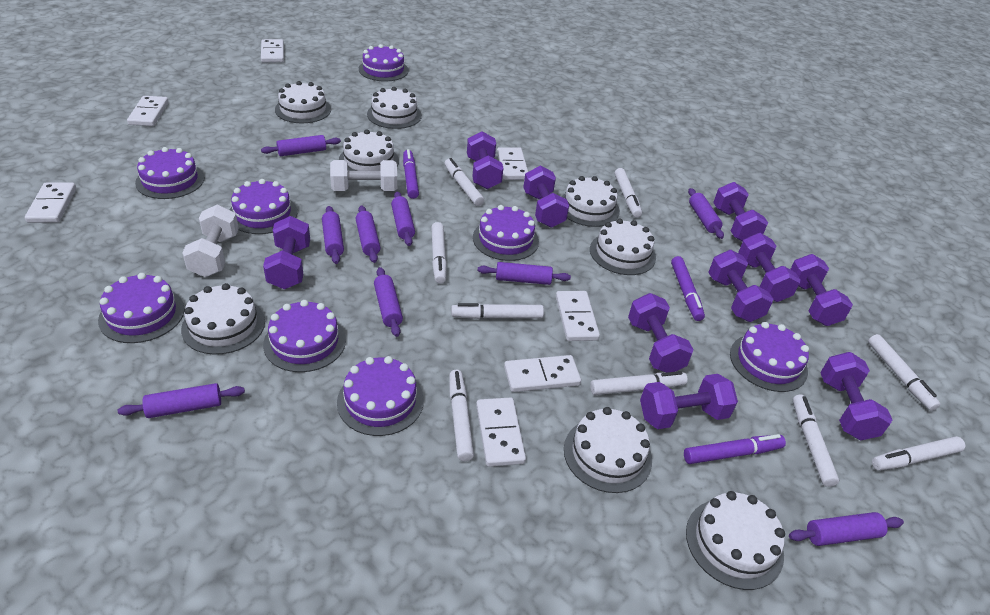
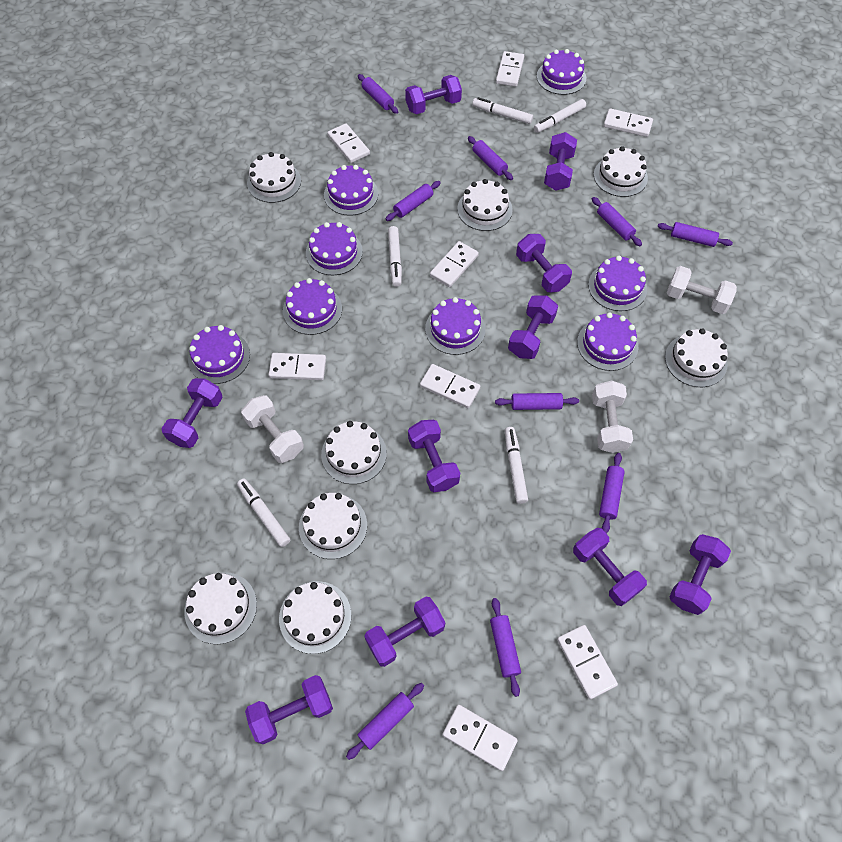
purple marker: 3 -> 0
white domino: 7 -> 8
white dumbbell: 2 -> 3
white marker: 9 -> 5

